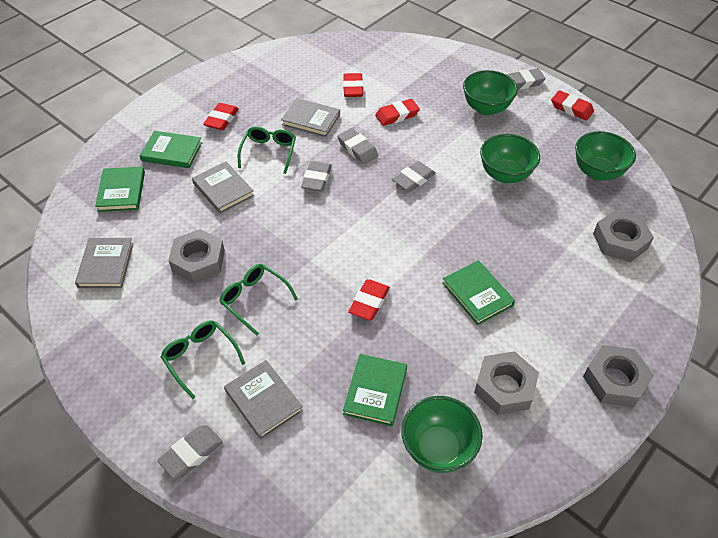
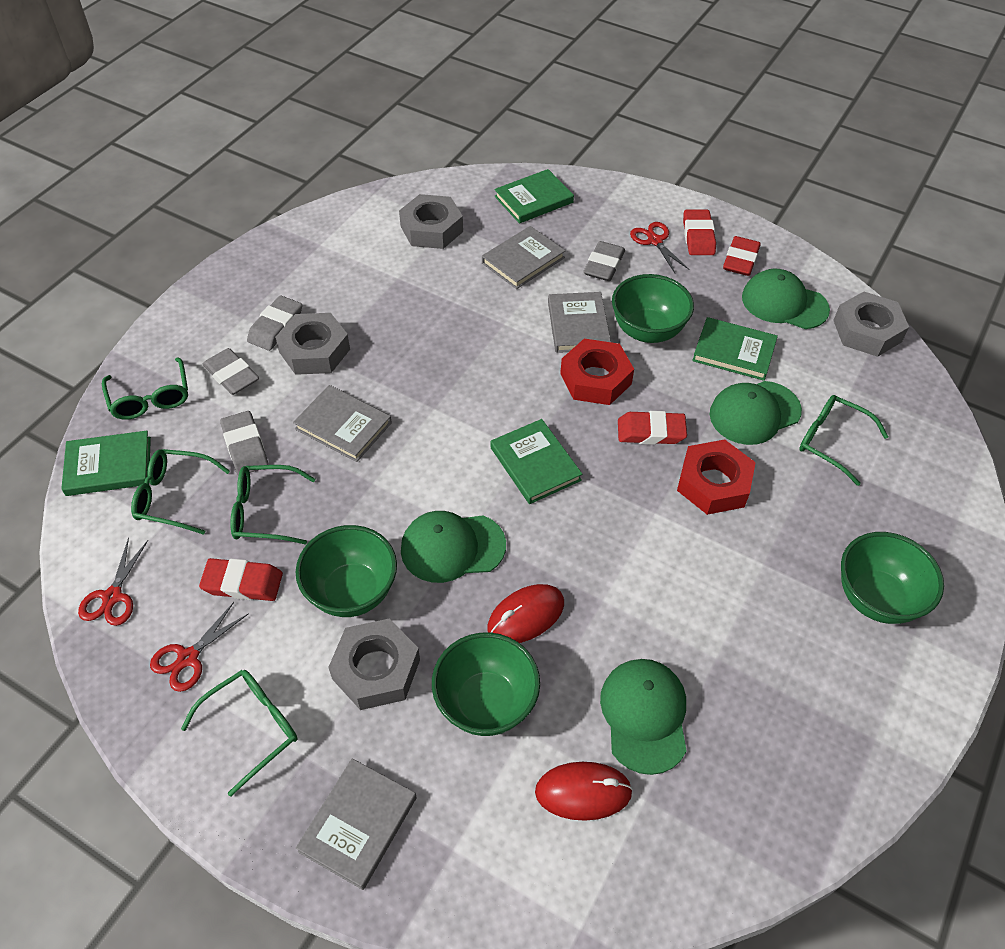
green cap: 0 -> 4
green glasses: 3 -> 5
grey eraser: 5 -> 4
red eraser: 5 -> 4
red mouse: 0 -> 2
red nut: 0 -> 2
red scissors: 0 -> 3

